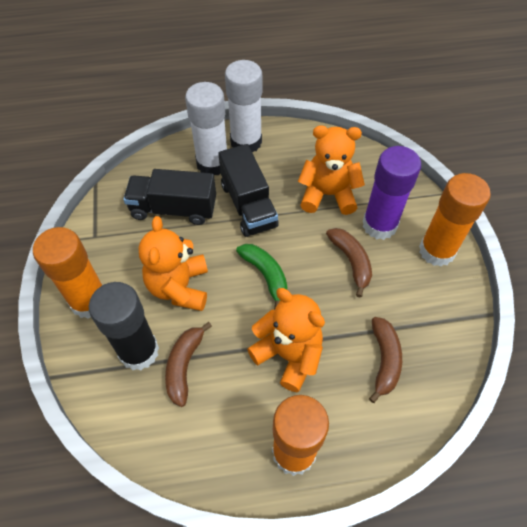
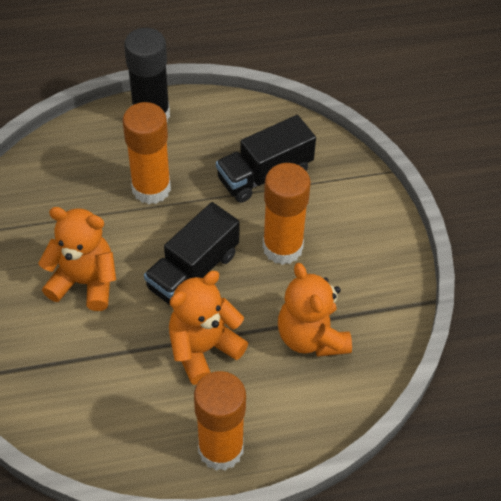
brown banana: 3 -> 0
green banana: 1 -> 0
purple glue stick: 1 -> 0
white glue stick: 2 -> 0

